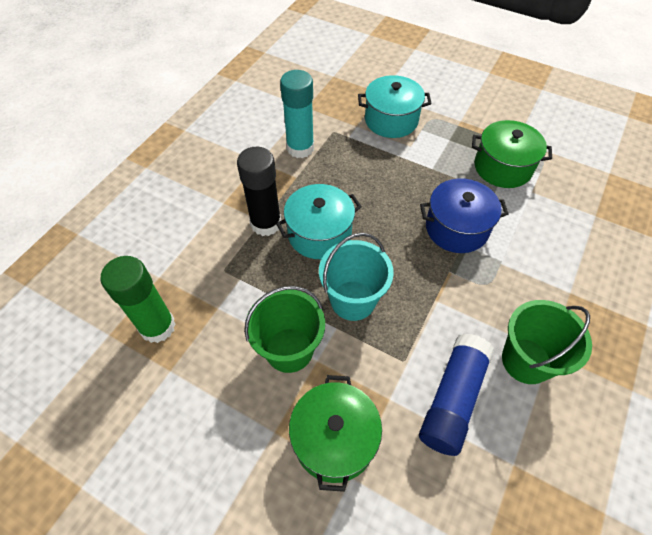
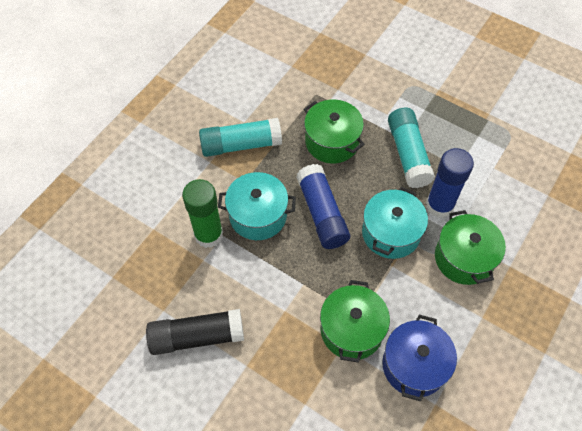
blue glue stick: 1 -> 2
green bucket: 2 -> 0
green pot: 2 -> 3
turquoise bucket: 1 -> 0
turquoise glue stick: 1 -> 2

